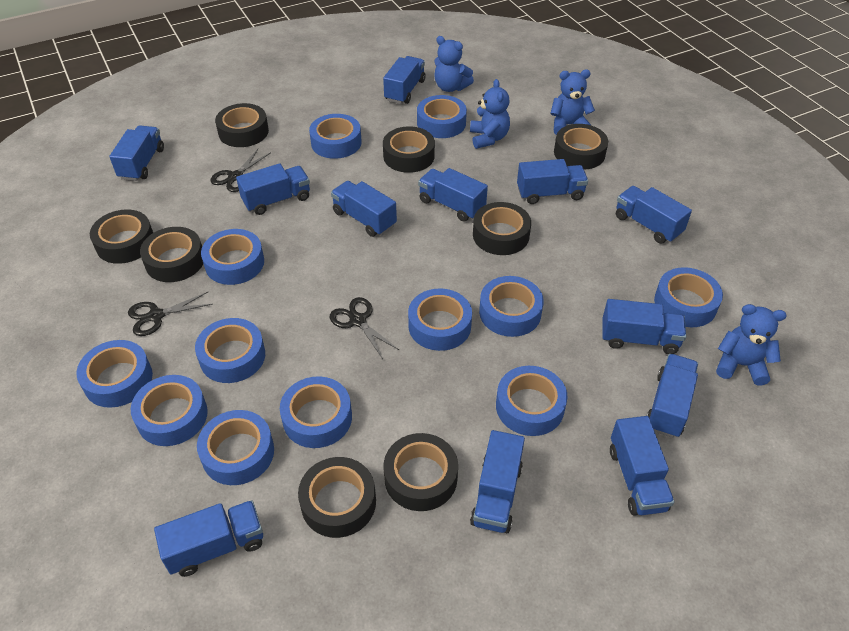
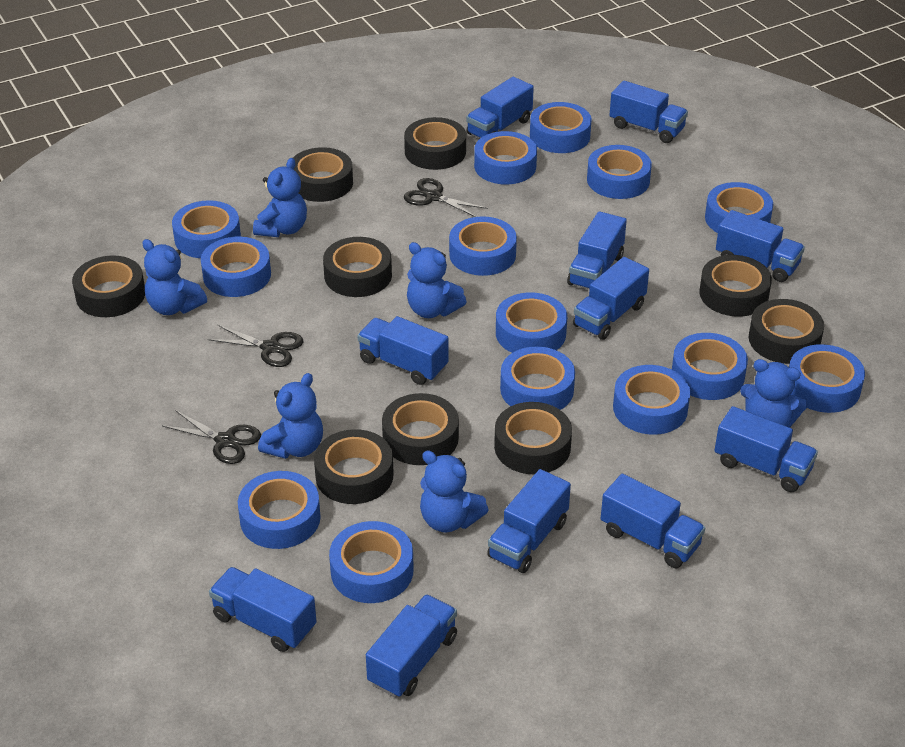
black tape: 8 -> 9
blue tape: 12 -> 14
blue teddy bear: 4 -> 6
blue truck: 12 -> 11

